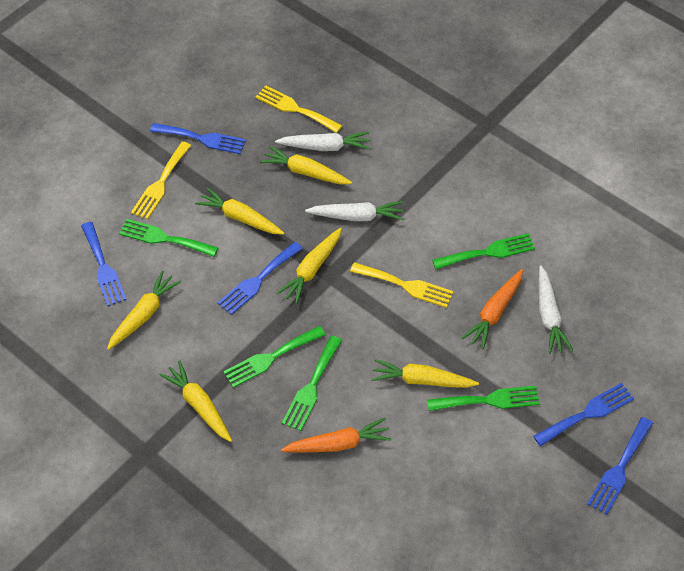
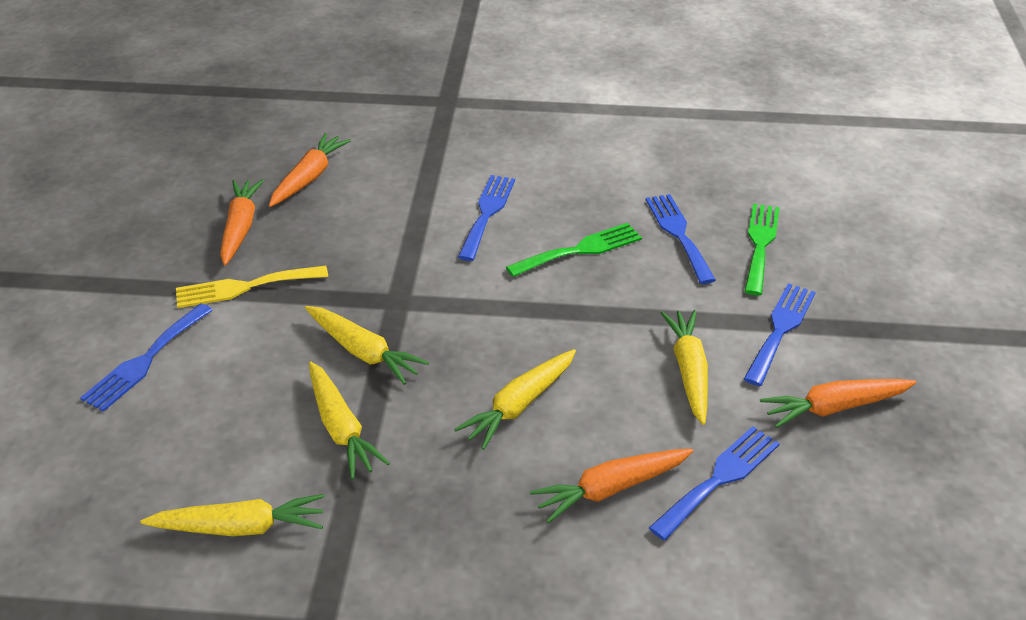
green fork: 5 -> 2
orange carrot: 2 -> 4
white carrot: 3 -> 0
yellow carrot: 6 -> 5
yellow fork: 3 -> 1

